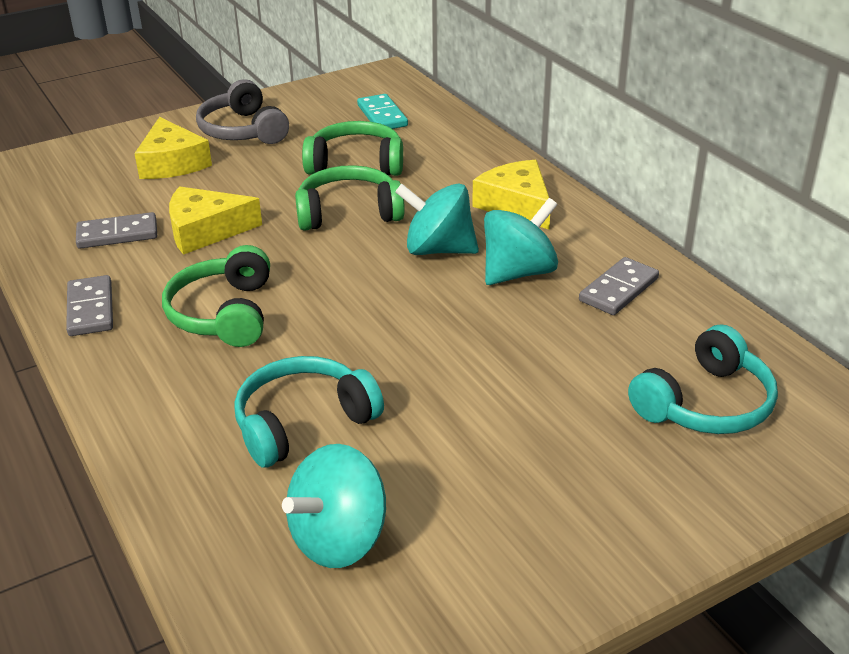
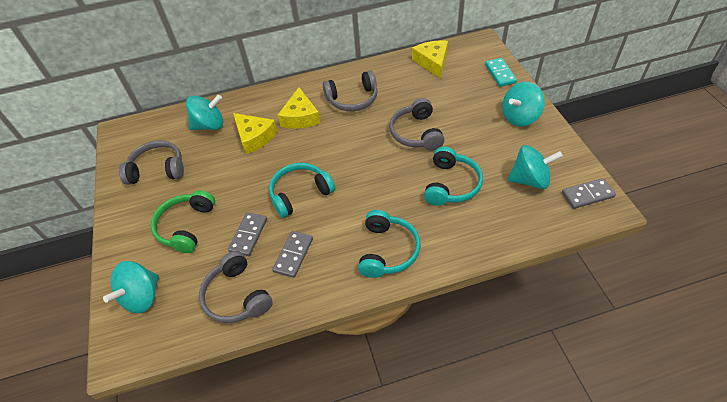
green headphones: 3 -> 1
grey headphones: 1 -> 4
turquoise headphones: 2 -> 3
turquoise spinning top: 3 -> 4

